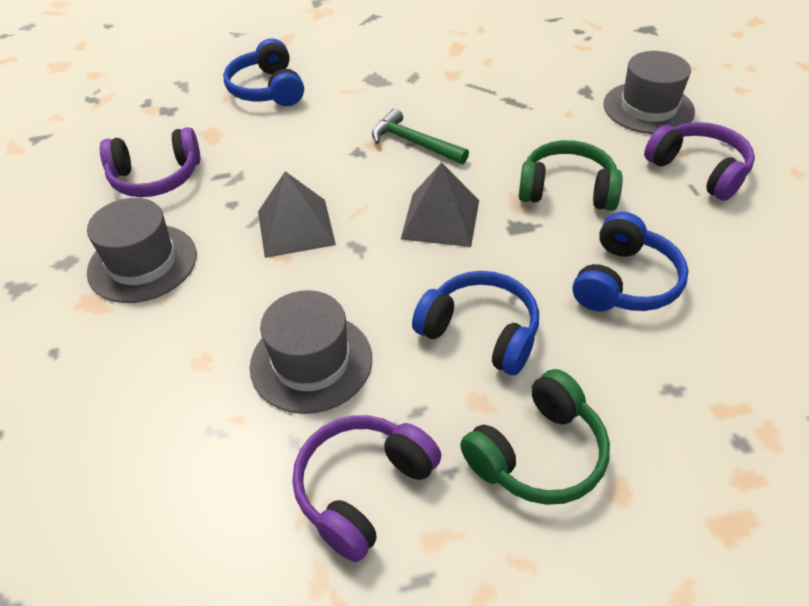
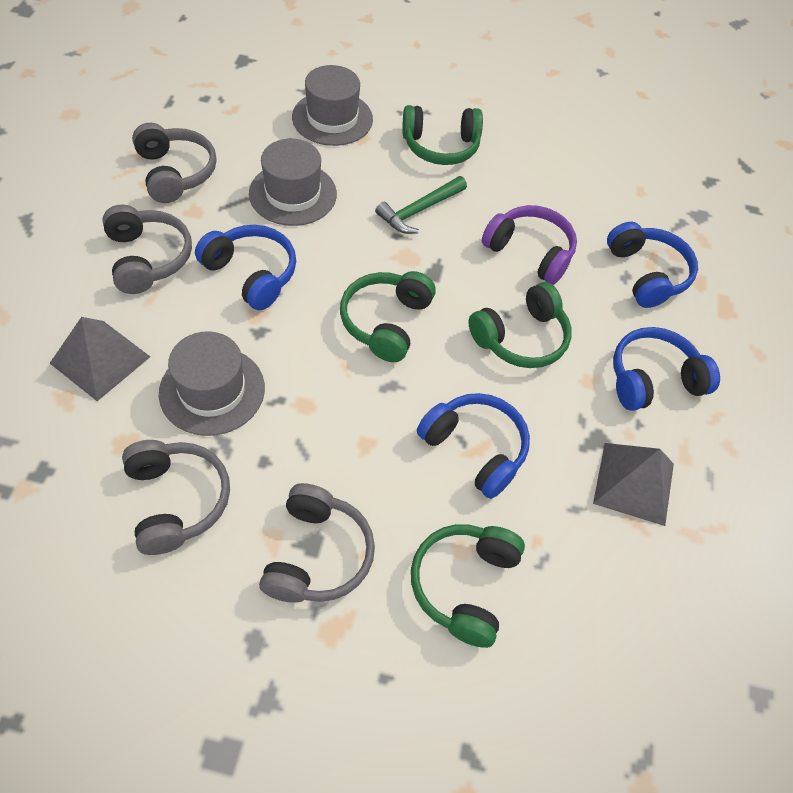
blue headphones: 3 -> 4
green headphones: 2 -> 4
grey headphones: 0 -> 4
purple headphones: 3 -> 1

